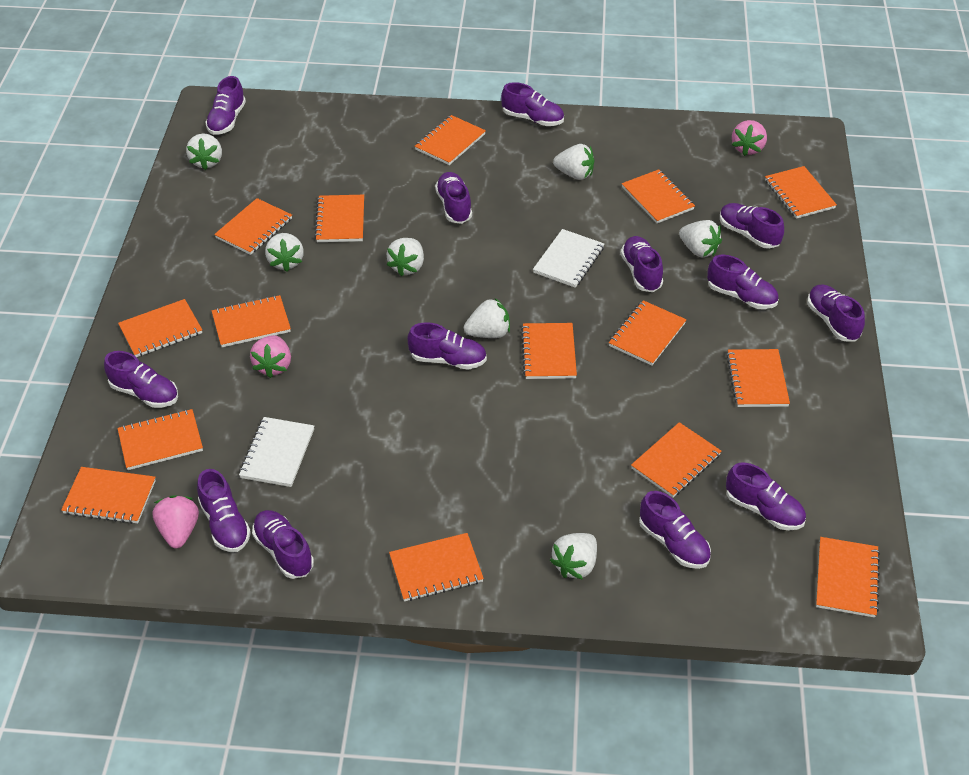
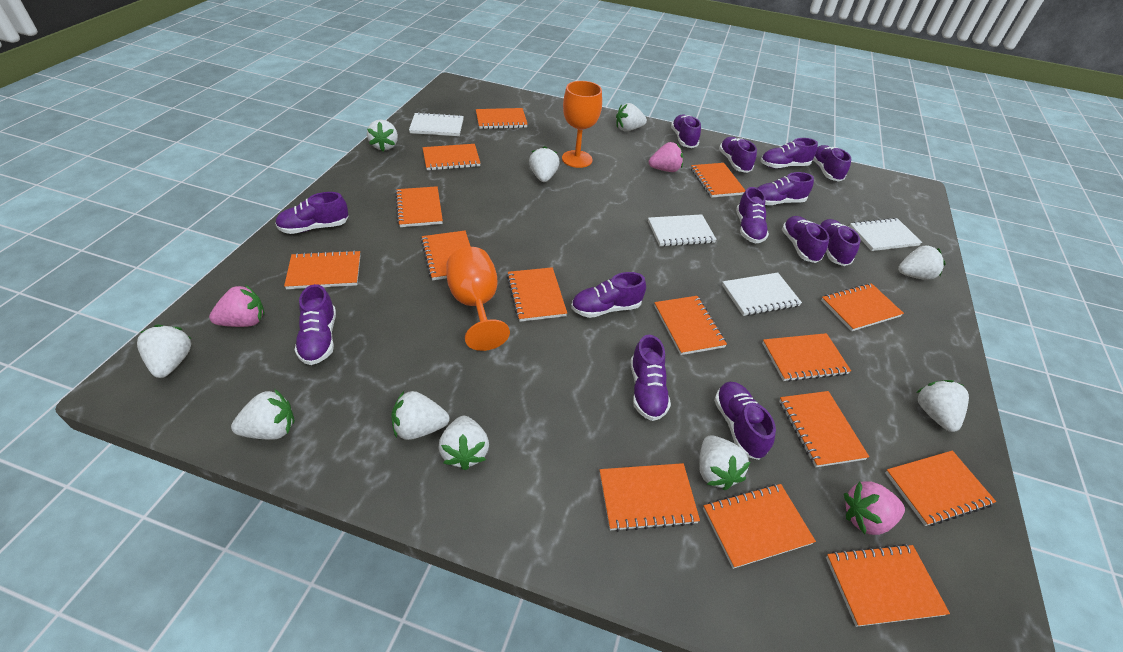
orange goblet: 0 -> 2
white notebook: 2 -> 4
white strawberry: 7 -> 10

